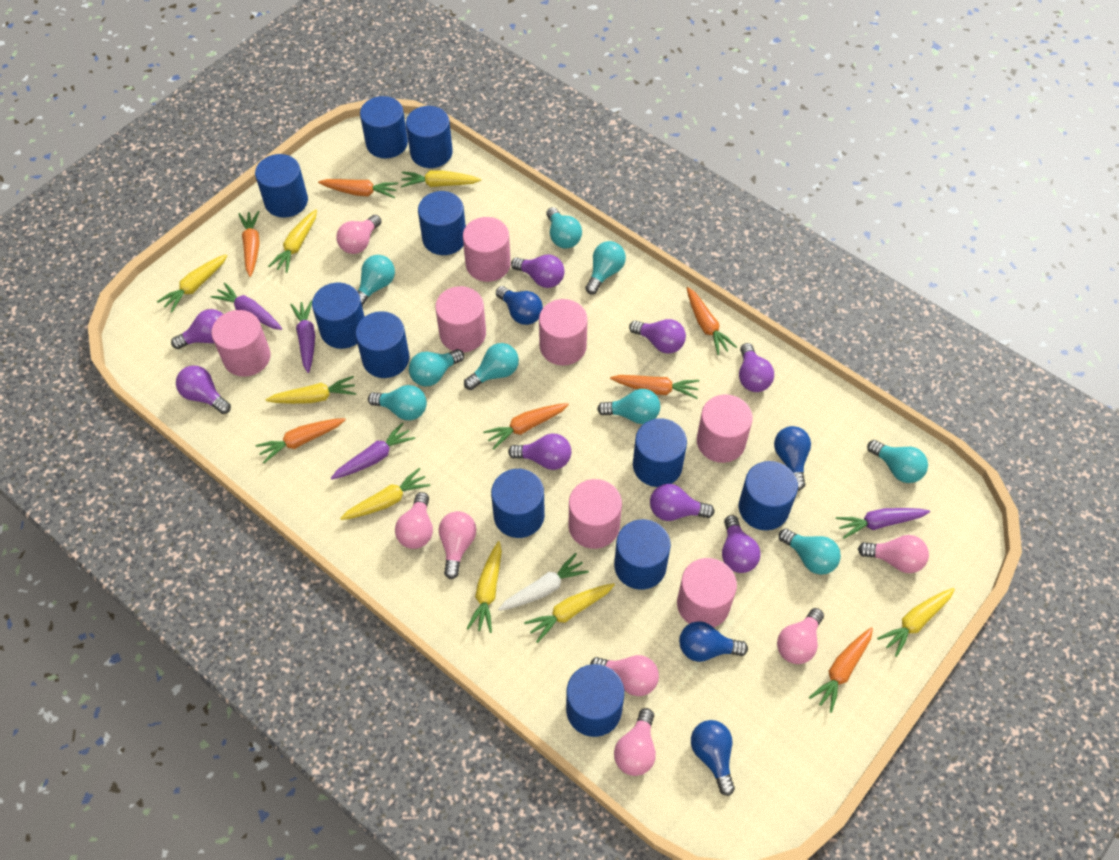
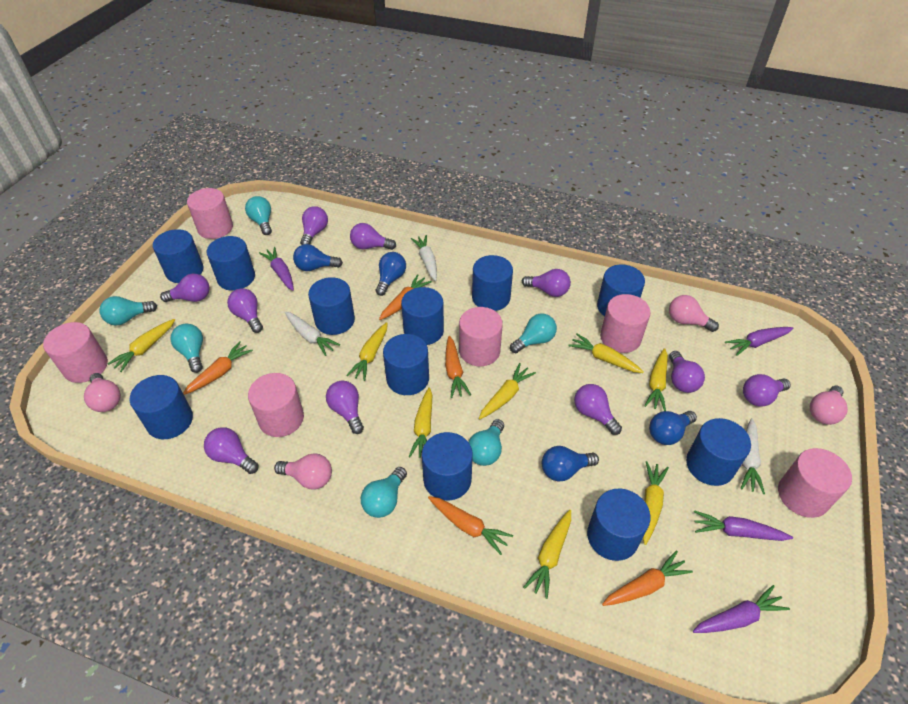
orange carrot: 7 -> 5
pink cylinder: 7 -> 6
pink light bulb: 7 -> 4
purple light bulb: 8 -> 10
turquoise light bulb: 9 -> 6
white carrot: 1 -> 3

